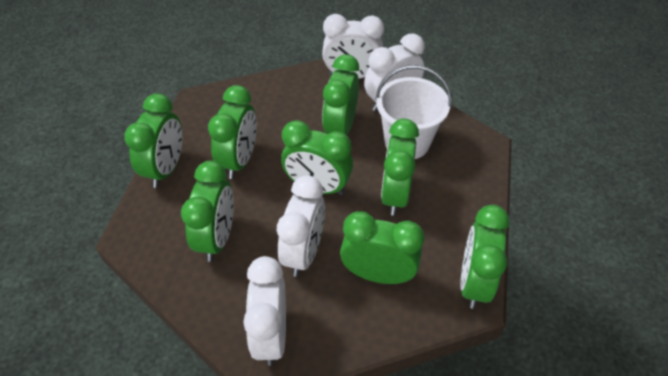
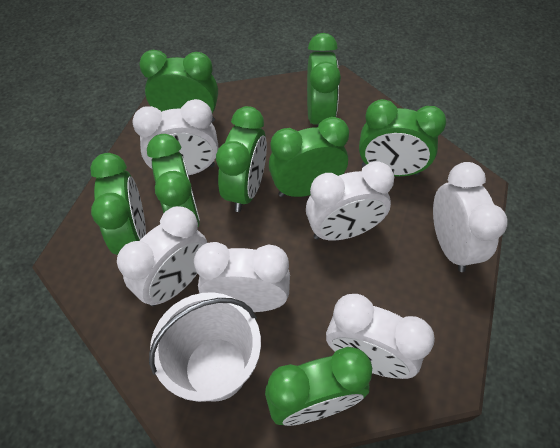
white clock: 4 -> 6

